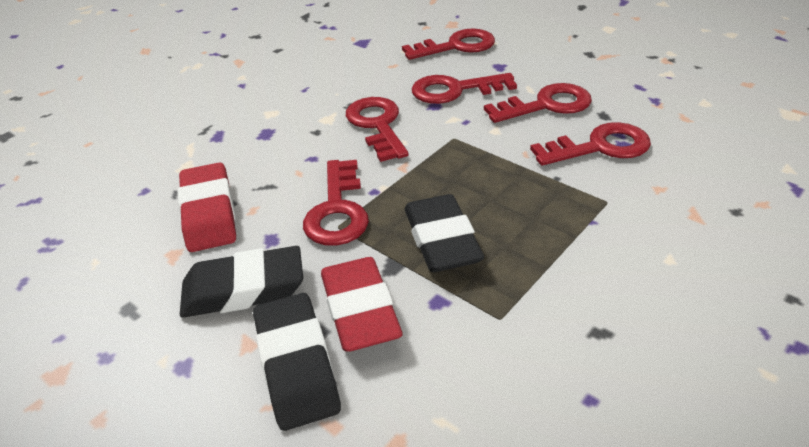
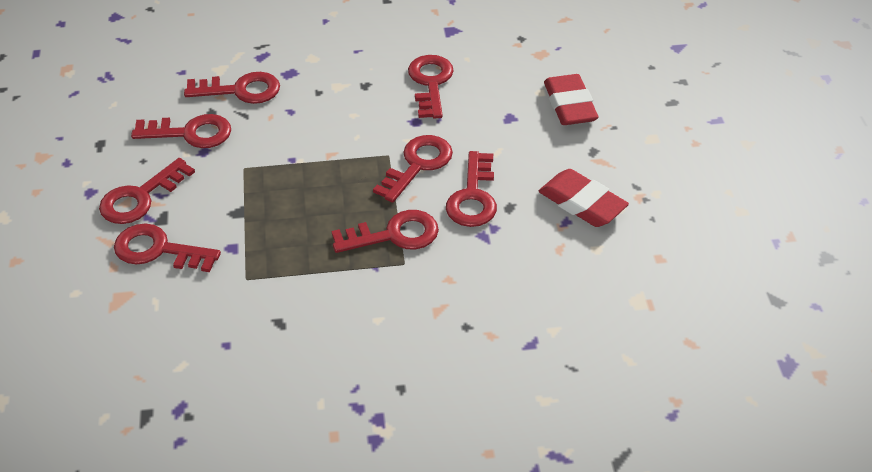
black eraser: 3 -> 0
red key: 6 -> 8

